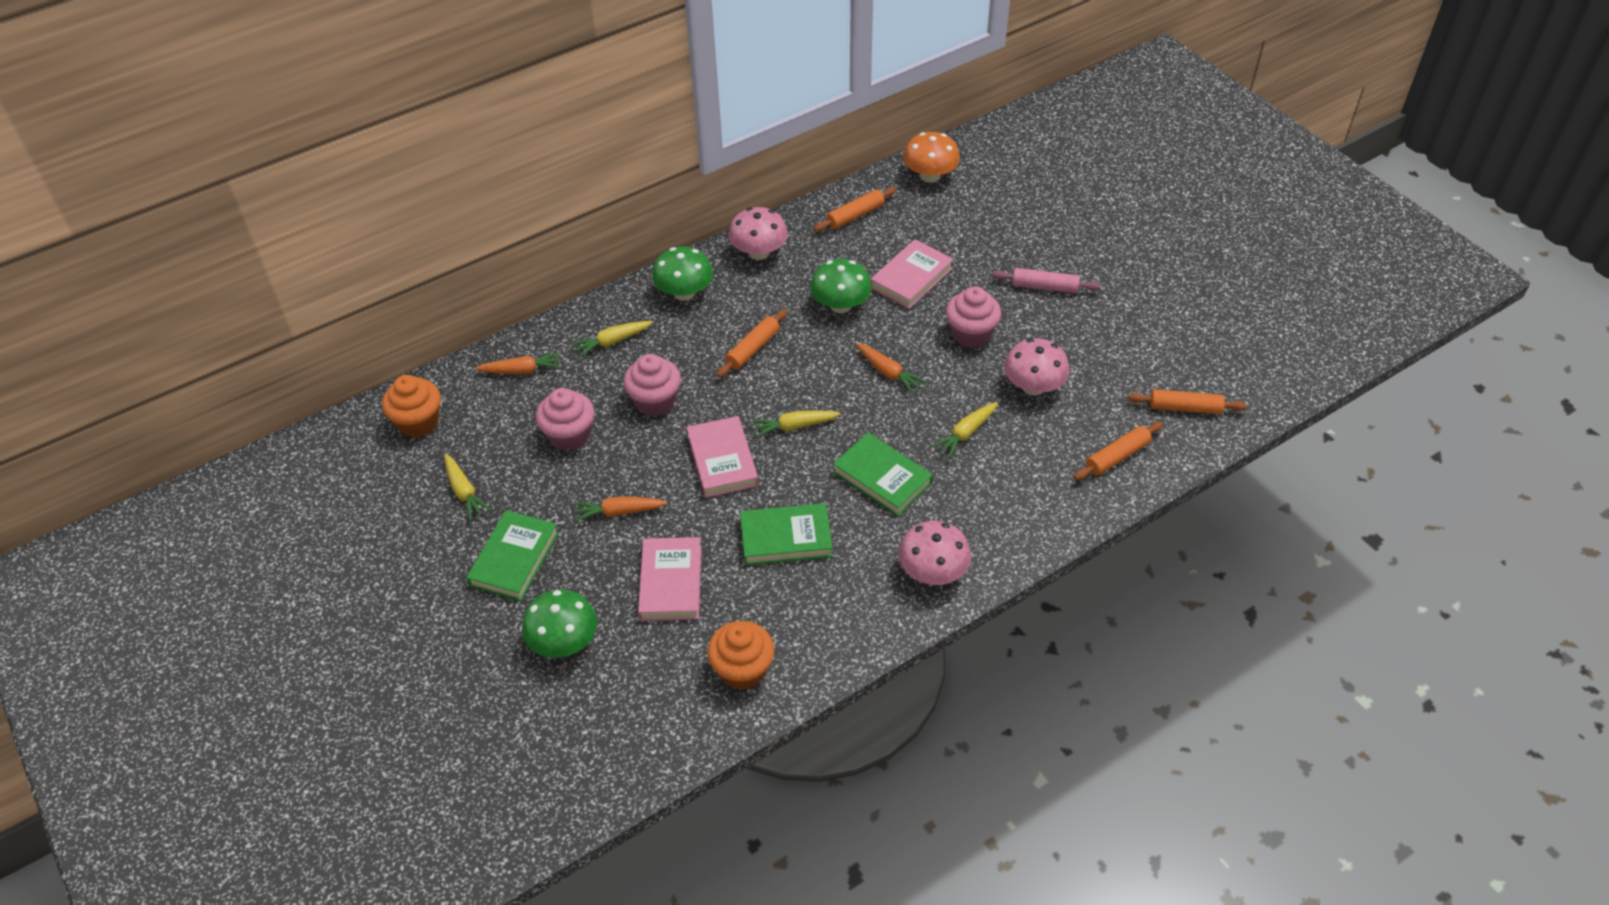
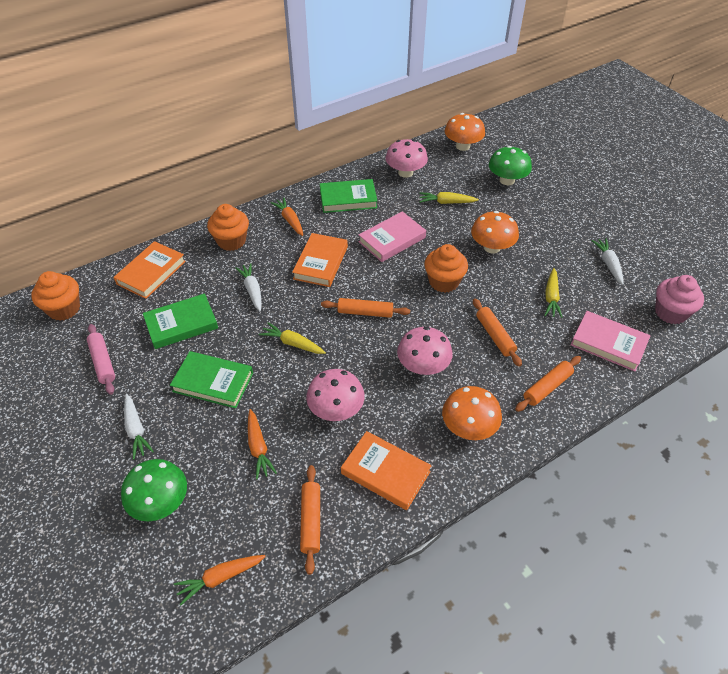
green mushroom: 3 -> 2
orange book: 0 -> 3
orange cupcake: 2 -> 3
orange mushroom: 1 -> 3
pink book: 3 -> 2
pink cupcake: 3 -> 1
white carrot: 0 -> 3
yellow carrot: 4 -> 3

